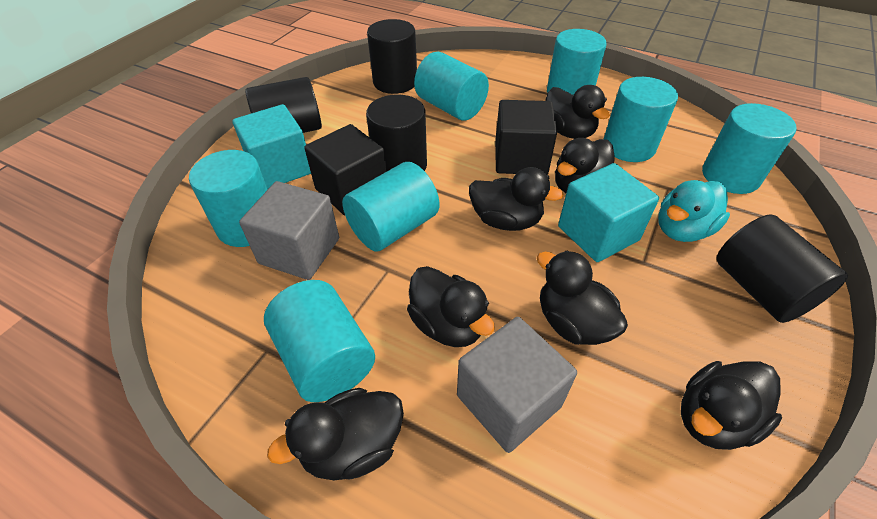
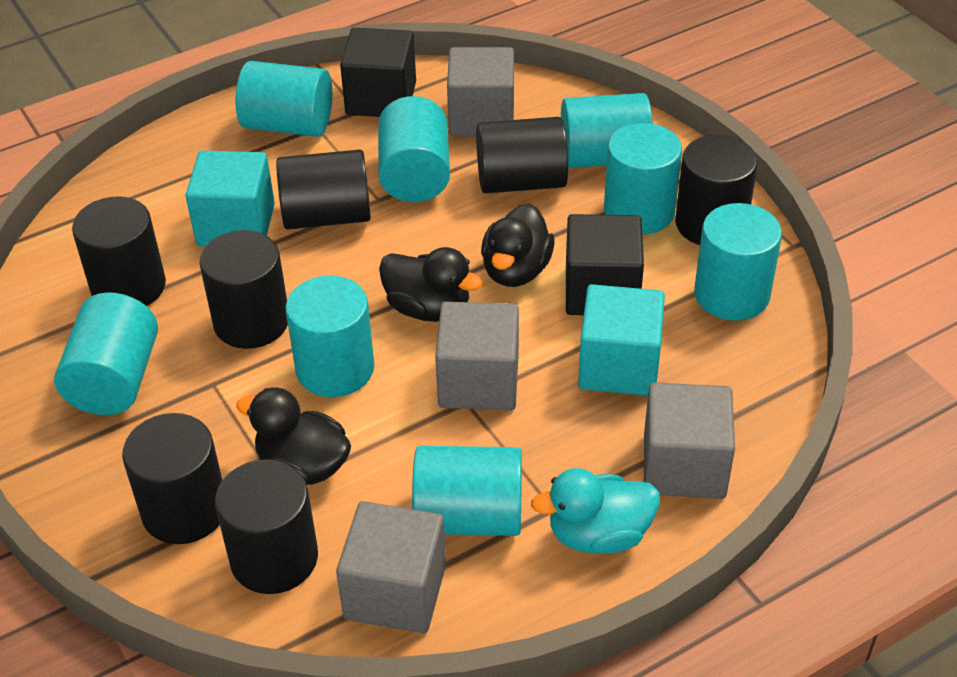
black cylinder: 4 -> 7
black duck: 7 -> 3
grey cube: 2 -> 4
turquoise cylinder: 7 -> 8

